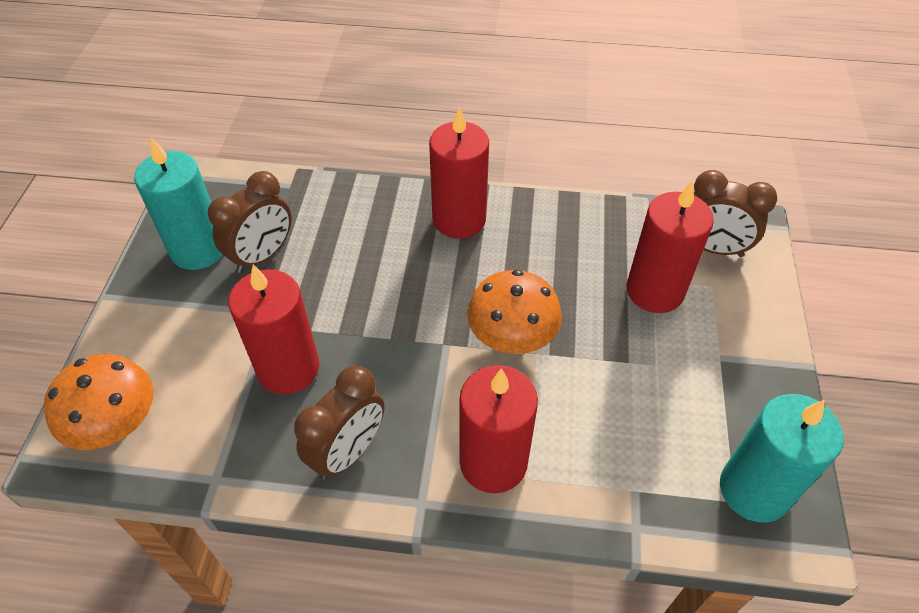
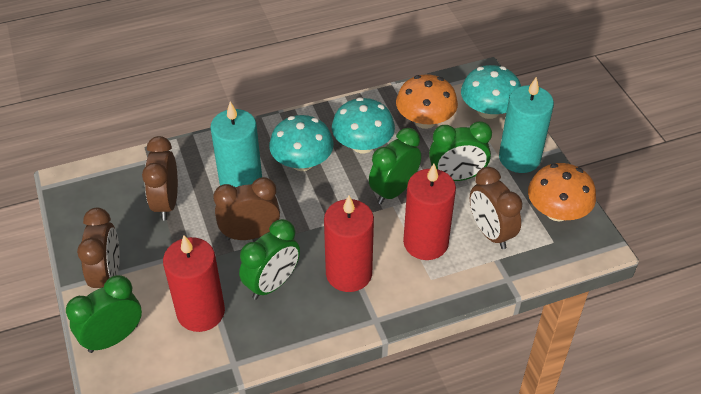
brown clock: 3 -> 4
green clock: 0 -> 4
red candle: 4 -> 3
turquoise mushroom: 0 -> 3

